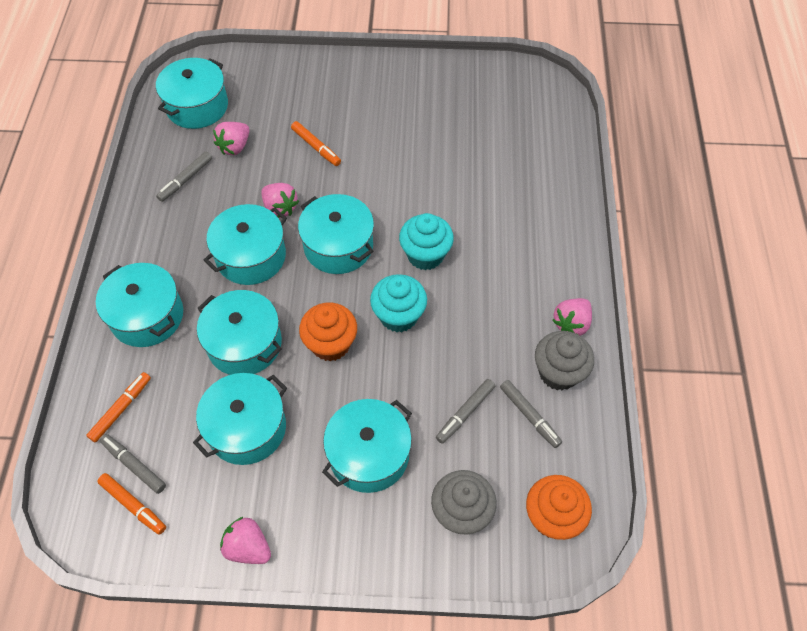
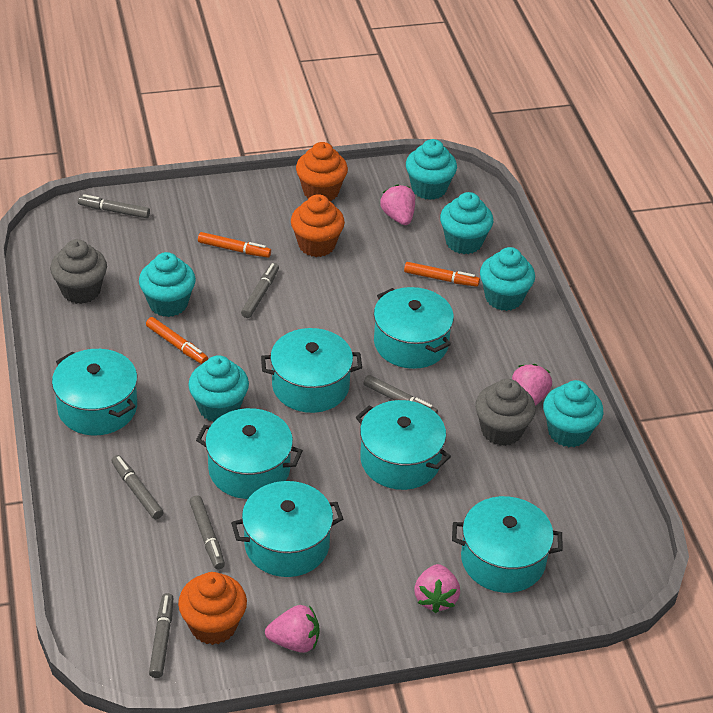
grey marker: 4 -> 6
orange cupcake: 2 -> 3
turquoise cupcake: 2 -> 6

